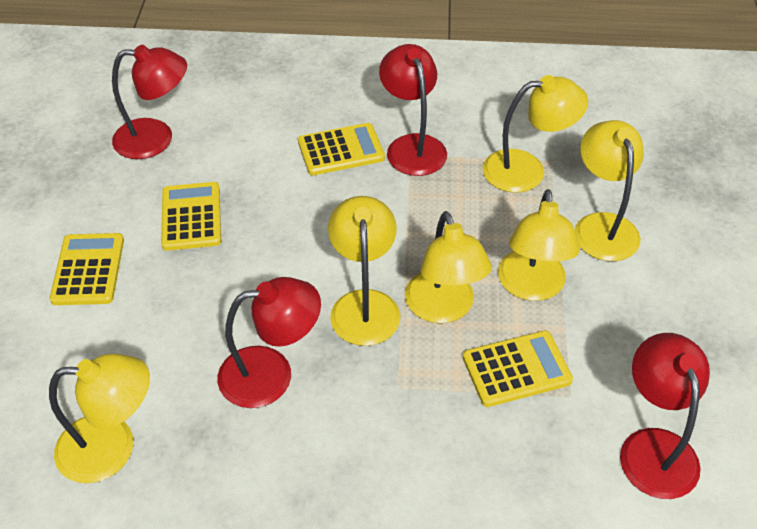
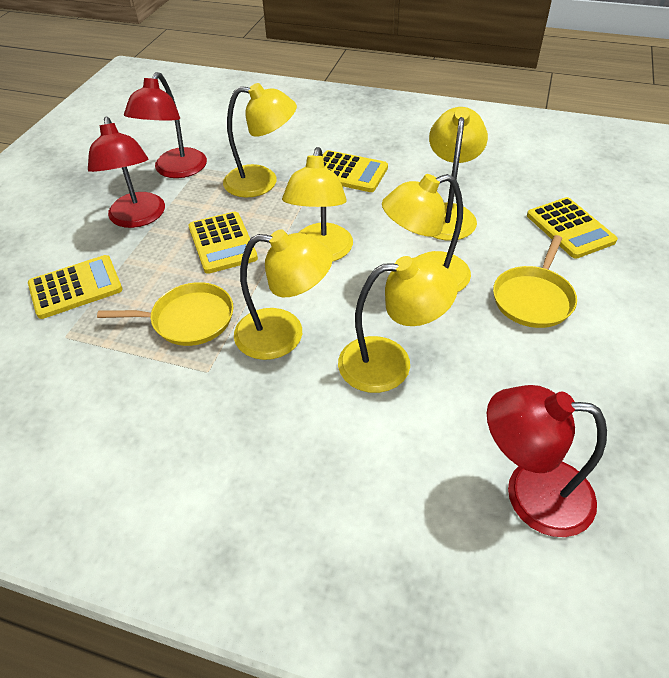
red lamp: 4 -> 3
yellow pan: 0 -> 2

